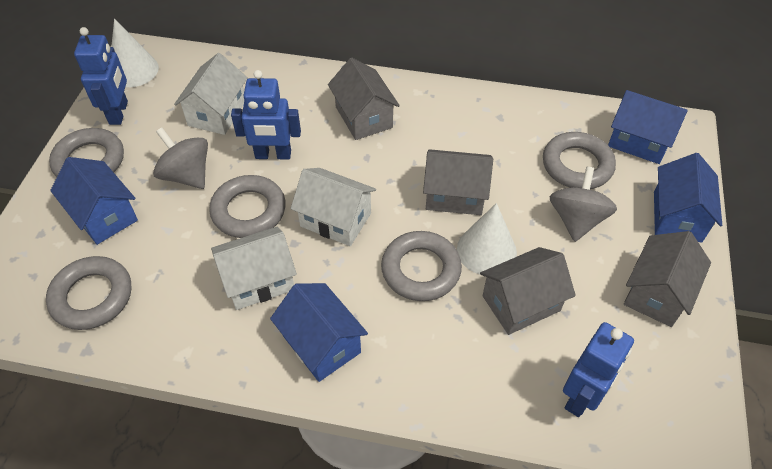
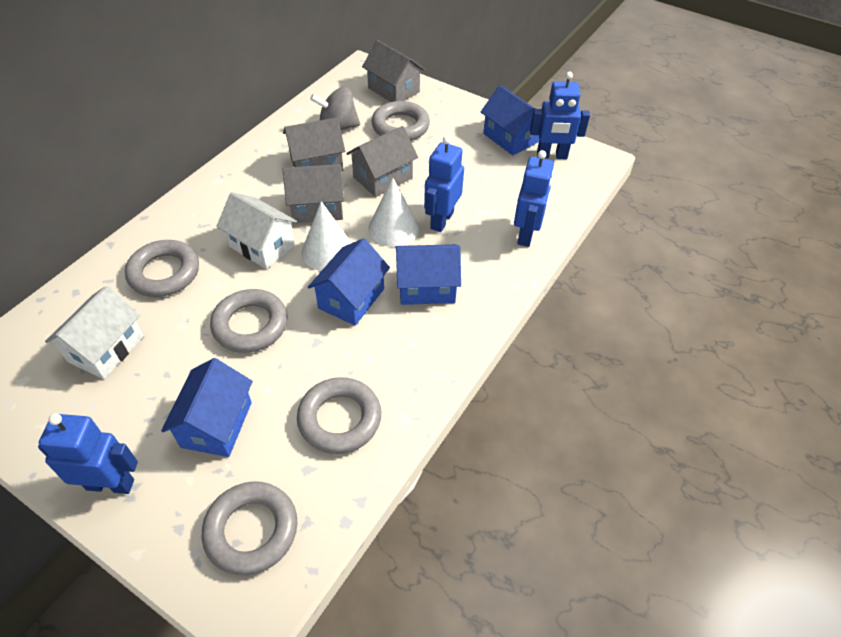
blue robot: 3 -> 4
grey spinning top: 2 -> 1
white house: 3 -> 2

